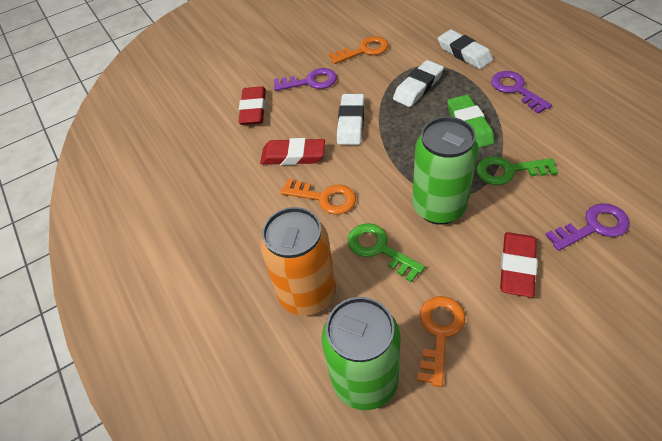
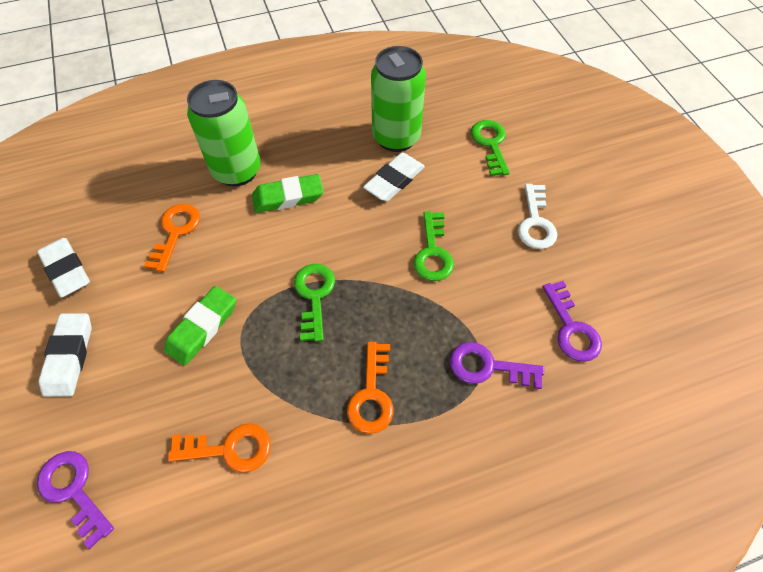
green eraser: 1 -> 2
green key: 2 -> 3
orange can: 1 -> 0
red eraser: 3 -> 0
white key: 0 -> 1

